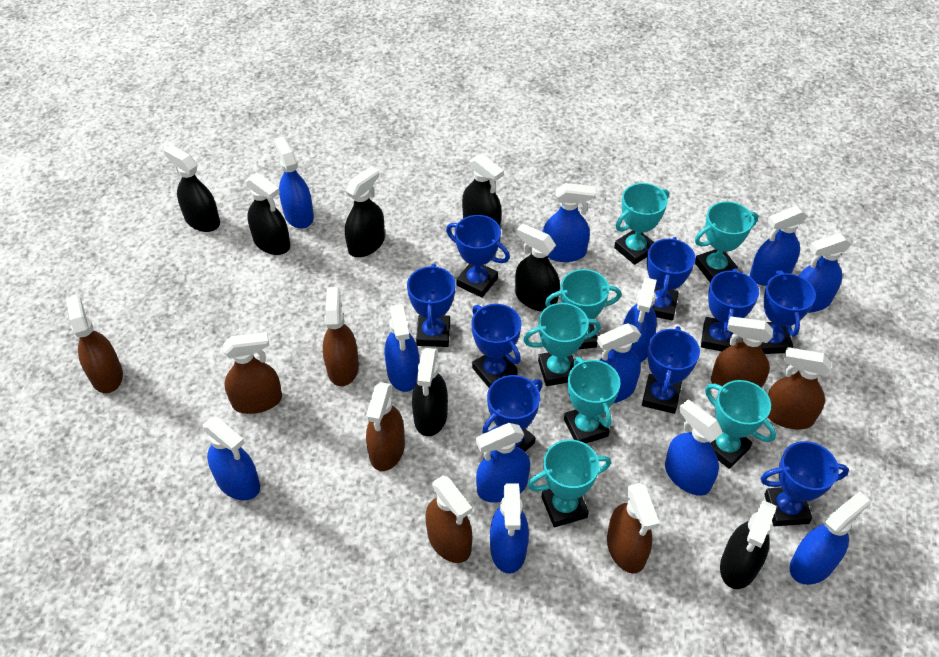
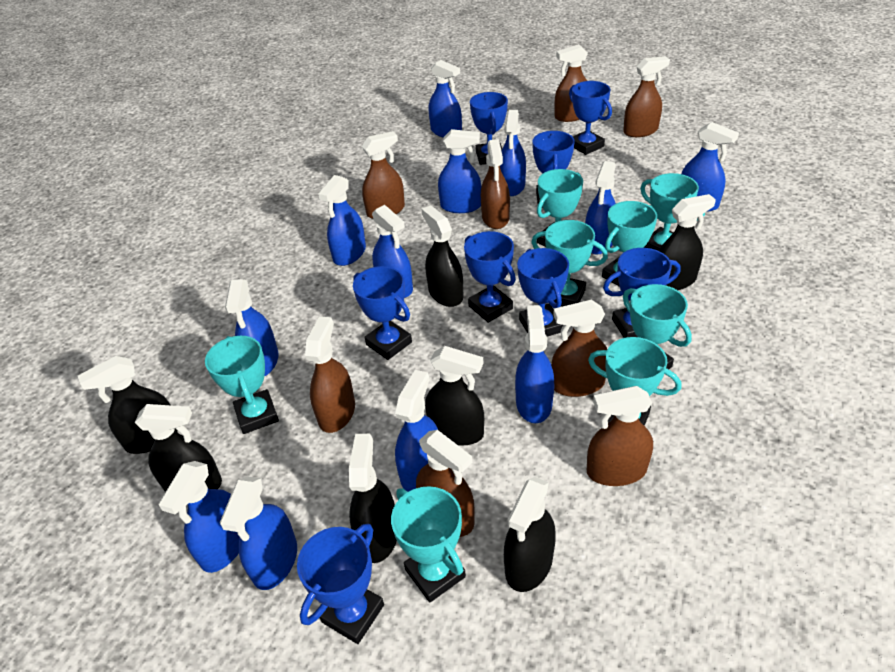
blue trophy: 9 -> 8
turquoise trophy: 7 -> 8

